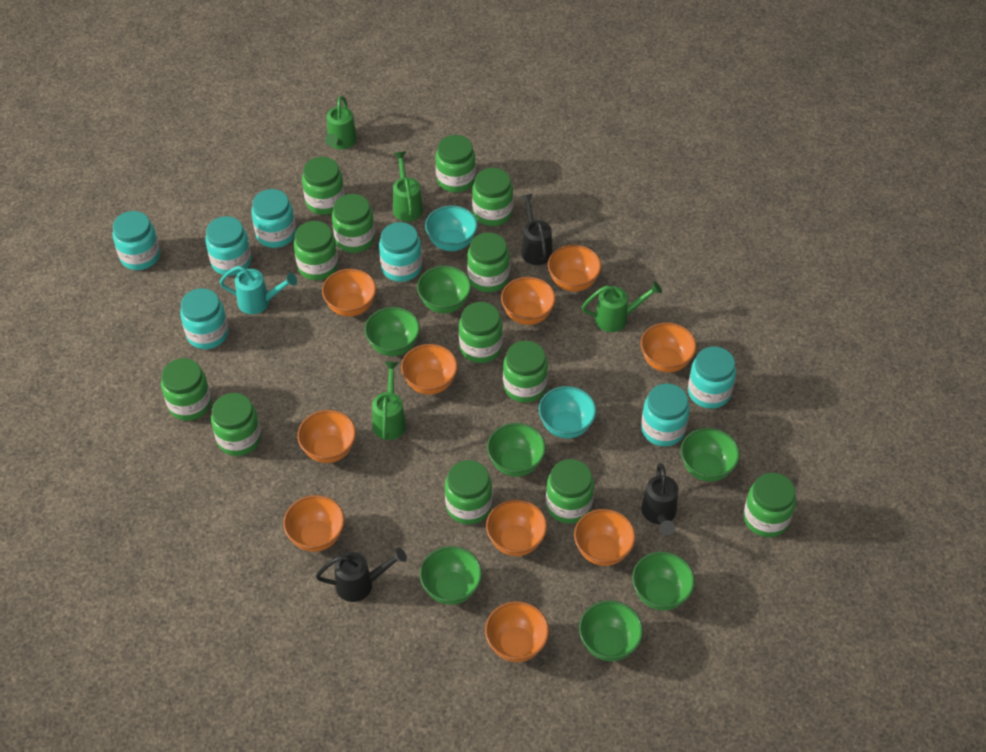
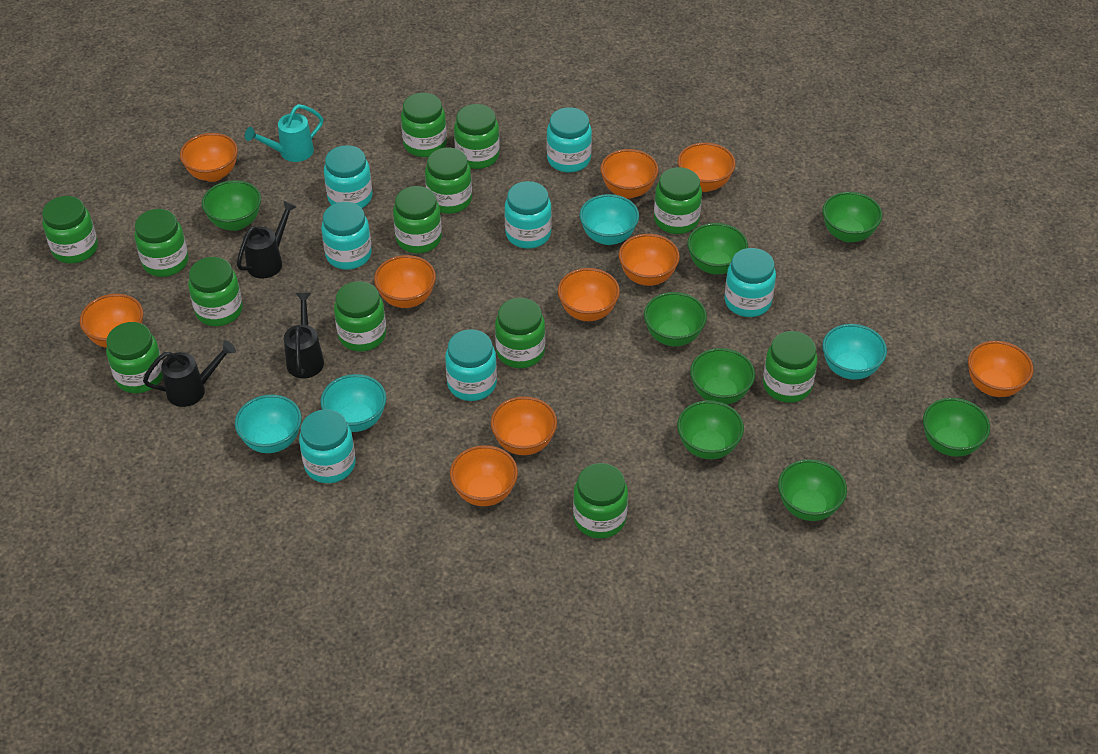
green bowl: 7 -> 8
green watering can: 4 -> 0
turquoise bowl: 2 -> 4

